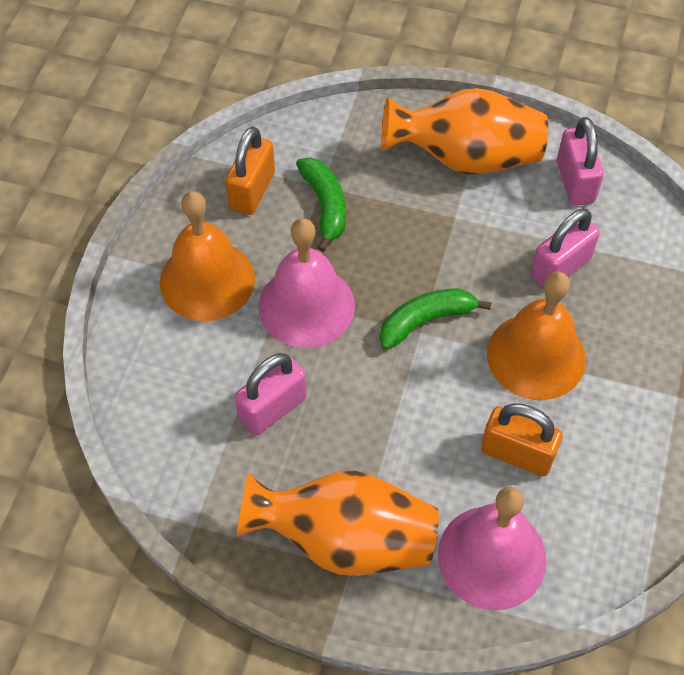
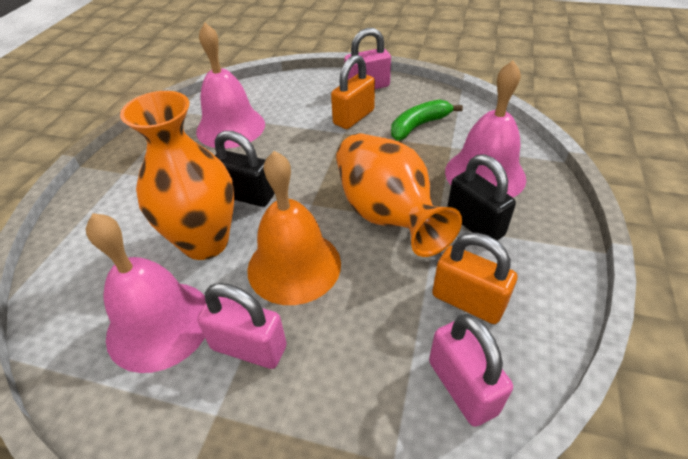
black padlock: 0 -> 2
green banana: 2 -> 1
orange bell: 2 -> 1
pink bell: 2 -> 3

